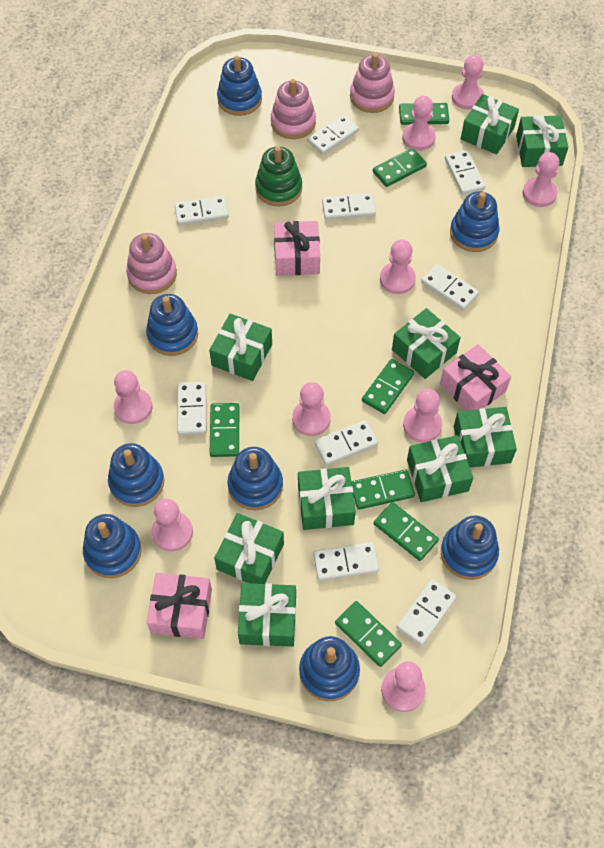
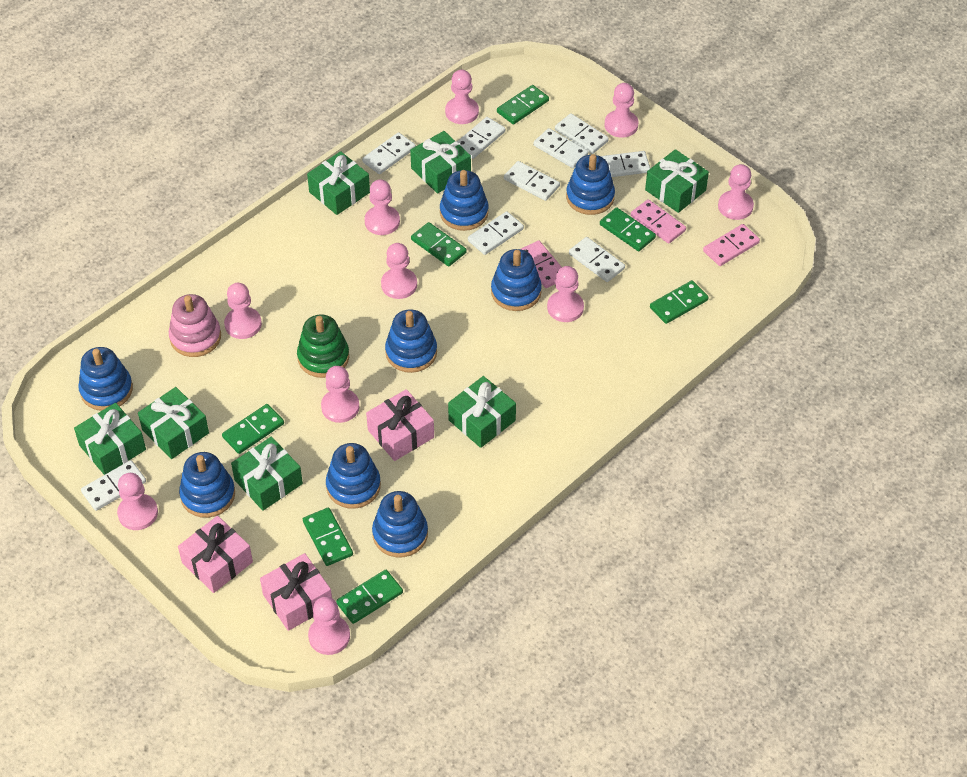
green gift: 9 -> 7
pink domino: 0 -> 3
pink pawn: 9 -> 10
pink stacking toy: 3 -> 1

